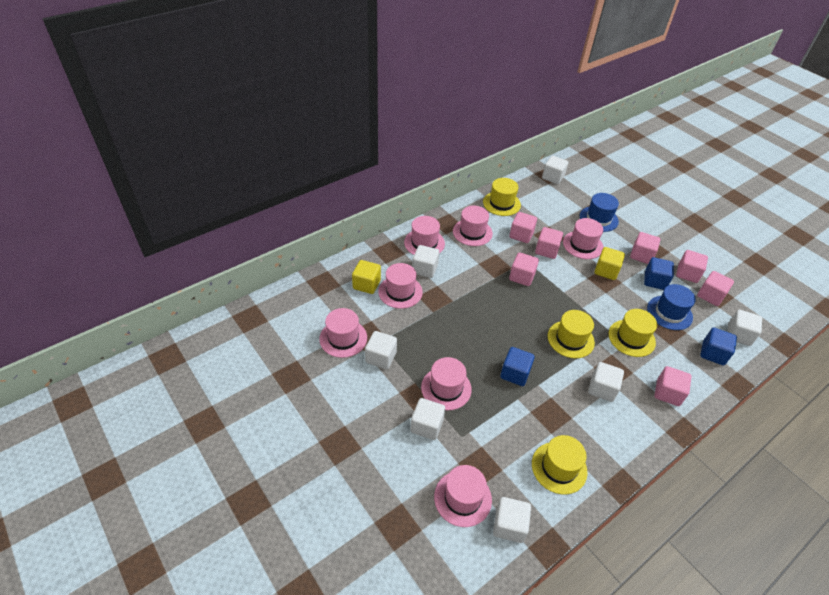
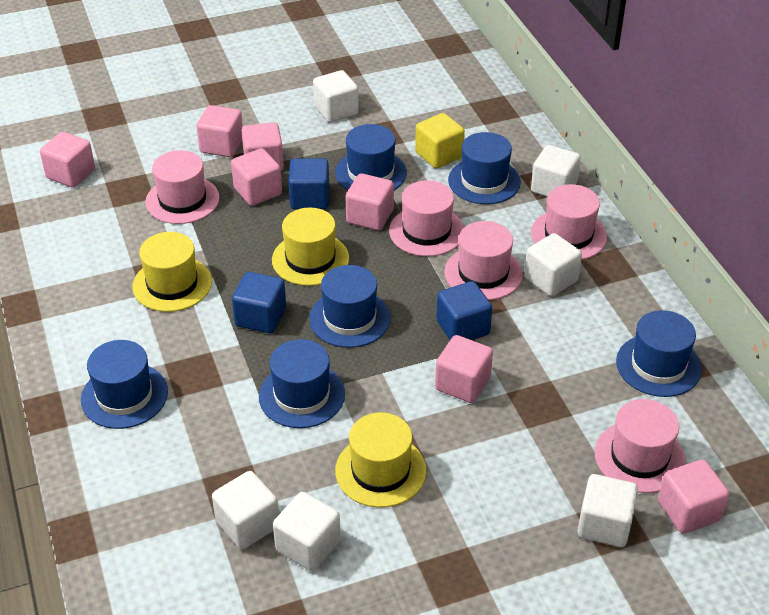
blue hat: 2 -> 6
pink hat: 7 -> 5
white cube: 7 -> 6
yellow cube: 2 -> 1
yellow hat: 4 -> 3

